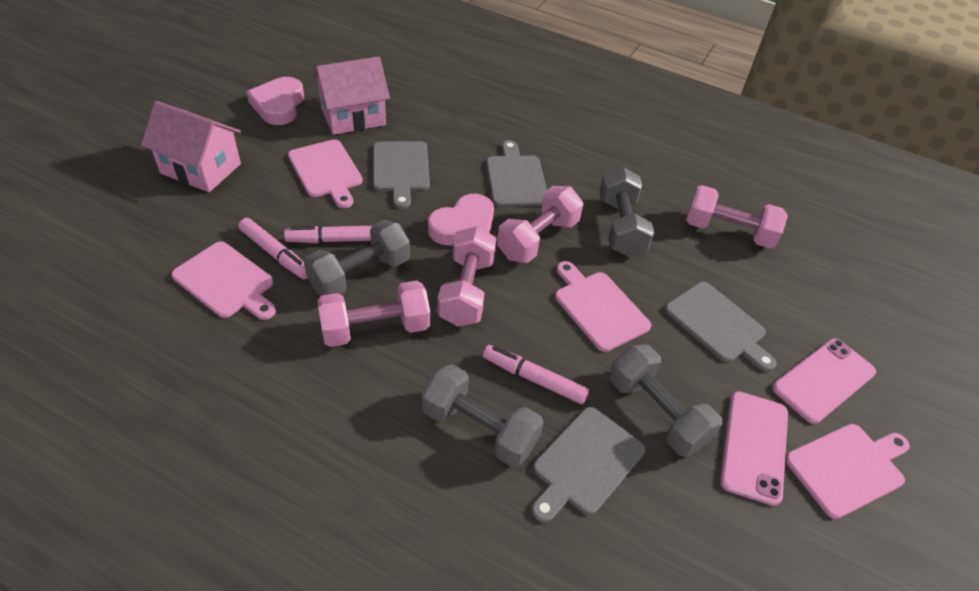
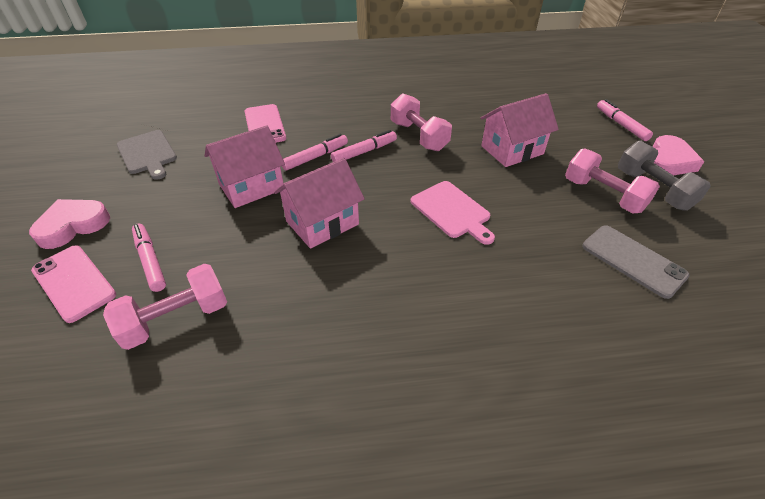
grey cutting board: 4 -> 1
grey dumbbell: 4 -> 1
grey phone: 0 -> 1
pink cutting board: 4 -> 1
pink dumbbell: 4 -> 3
pink house: 2 -> 3
pink marker: 3 -> 4

